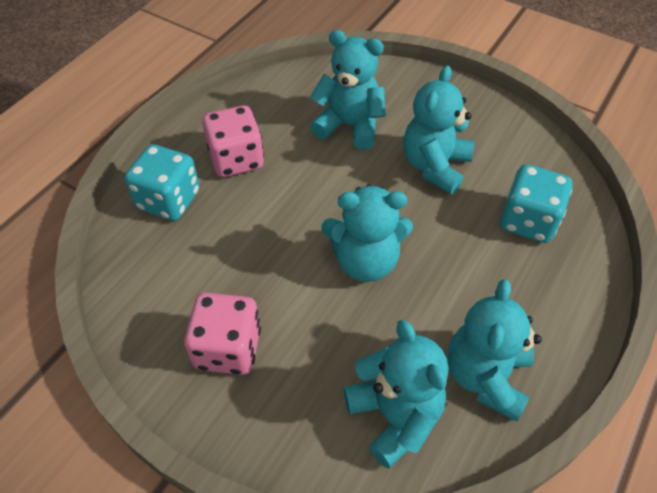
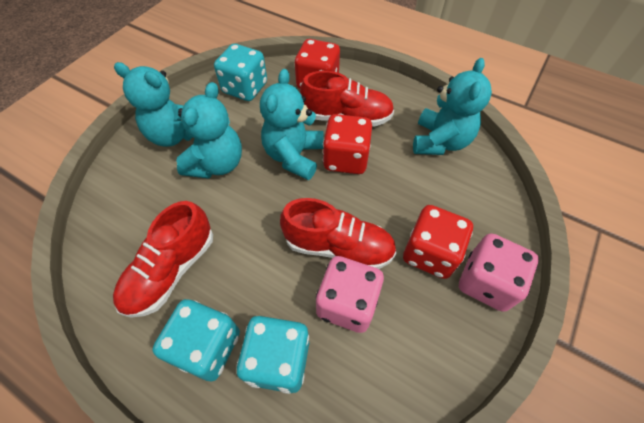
red dice: 0 -> 3
red shoe: 0 -> 3
turquoise dice: 2 -> 3
turquoise teddy bear: 5 -> 4

